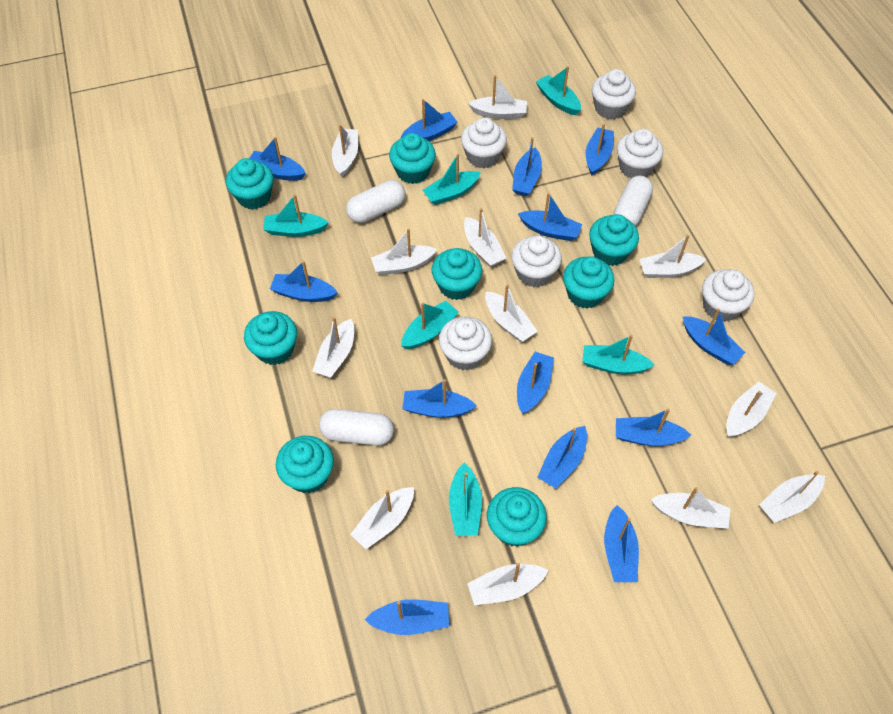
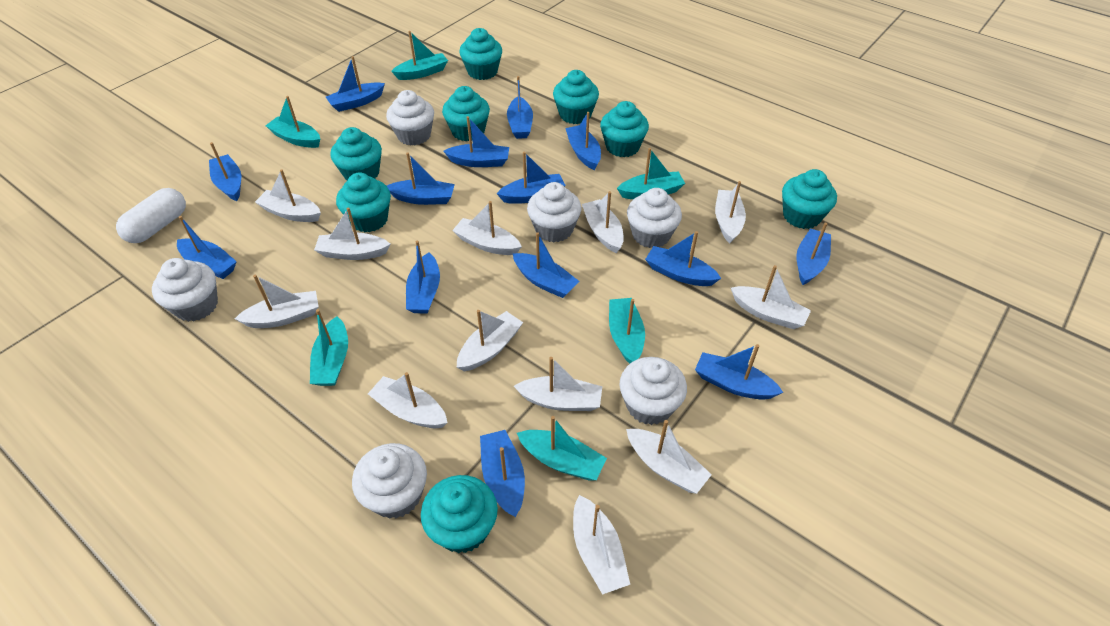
blue boat: 13 -> 14
white capsule: 3 -> 1

